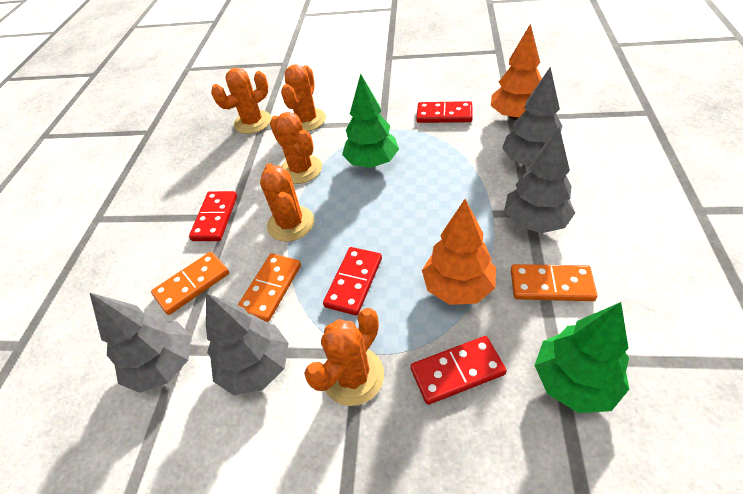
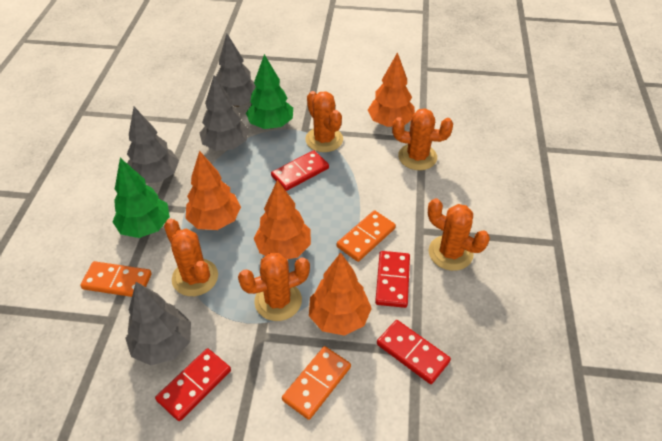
orange tree: 2 -> 4

